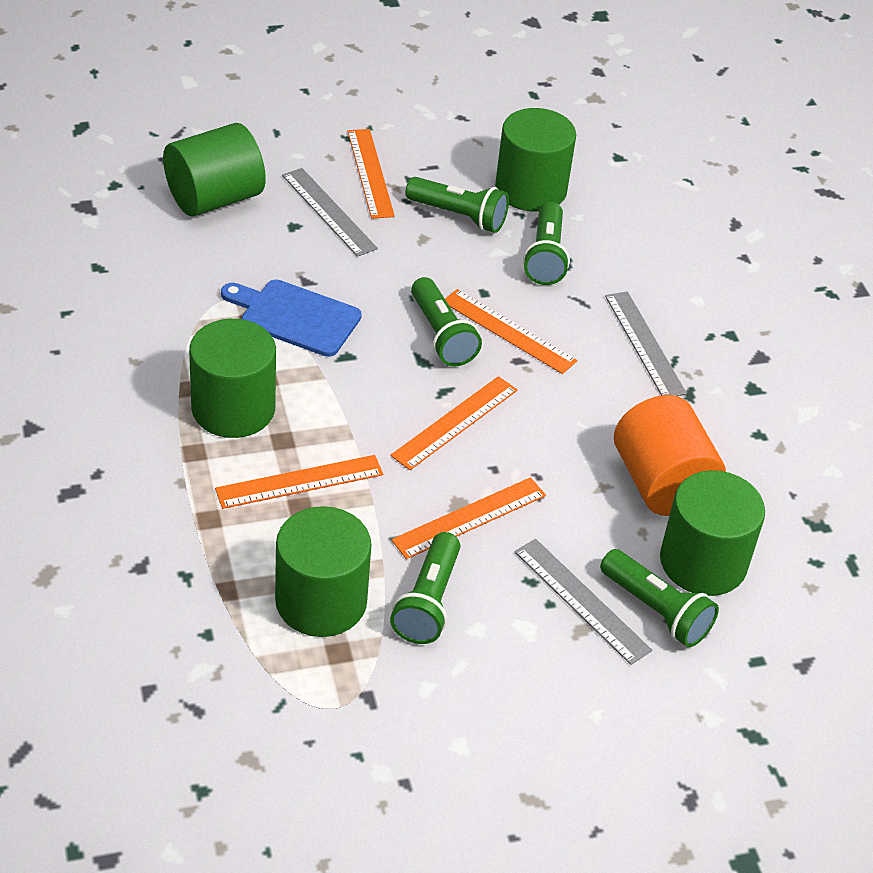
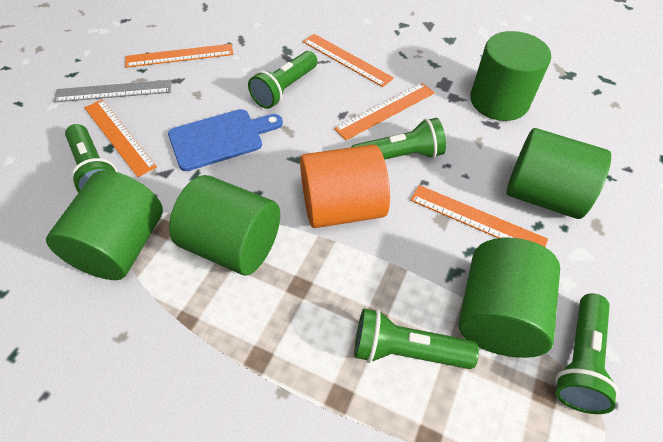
grey ruler: 3 -> 1

